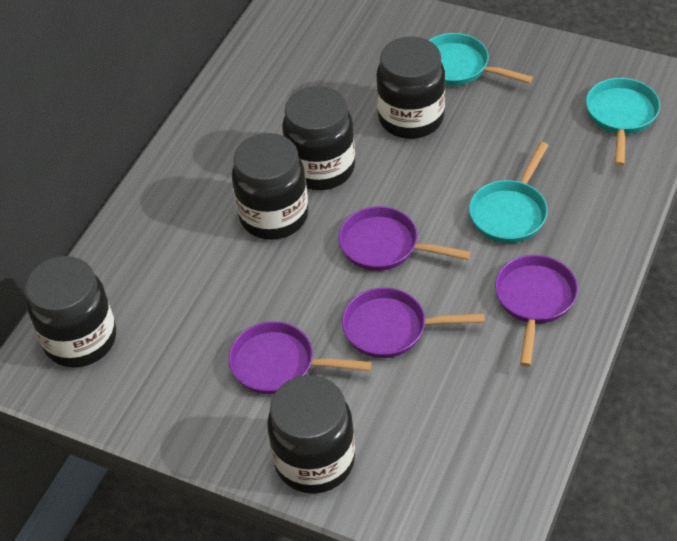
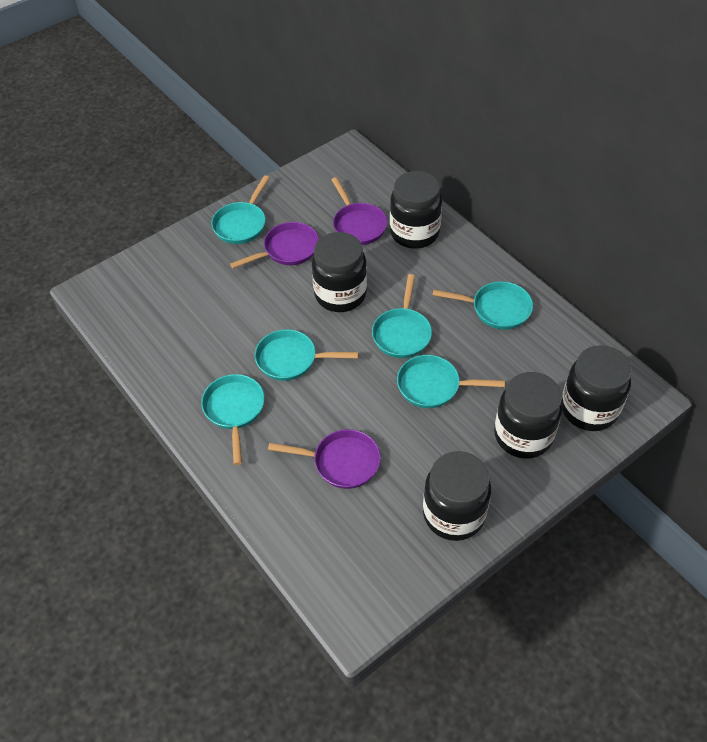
purple pan: 4 -> 3
turquoise pan: 3 -> 6

